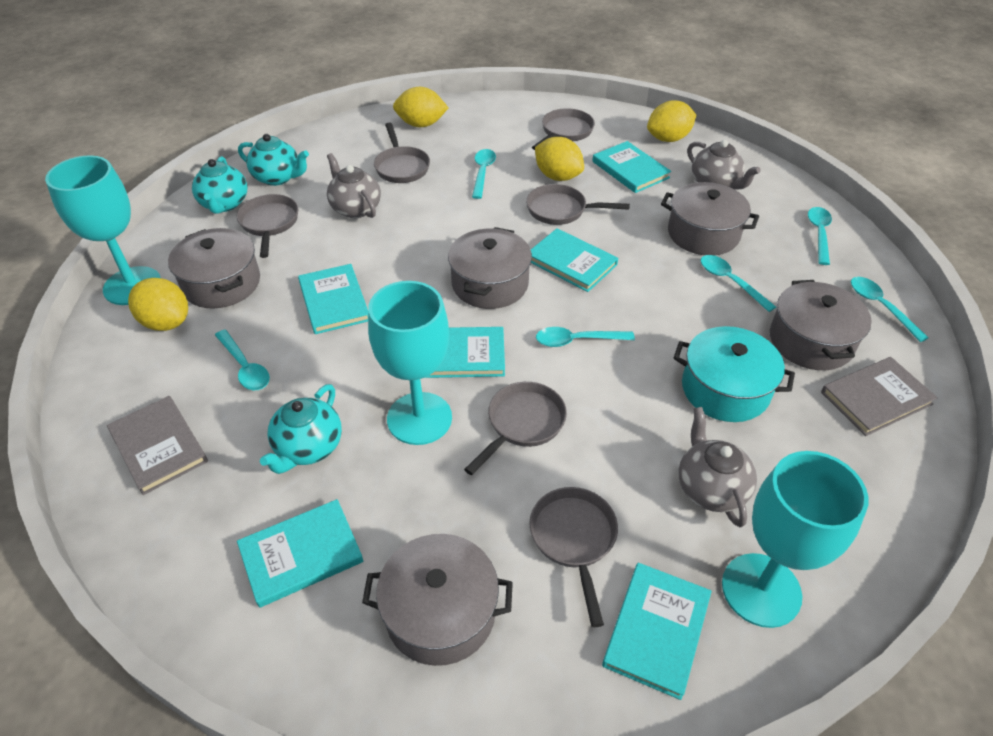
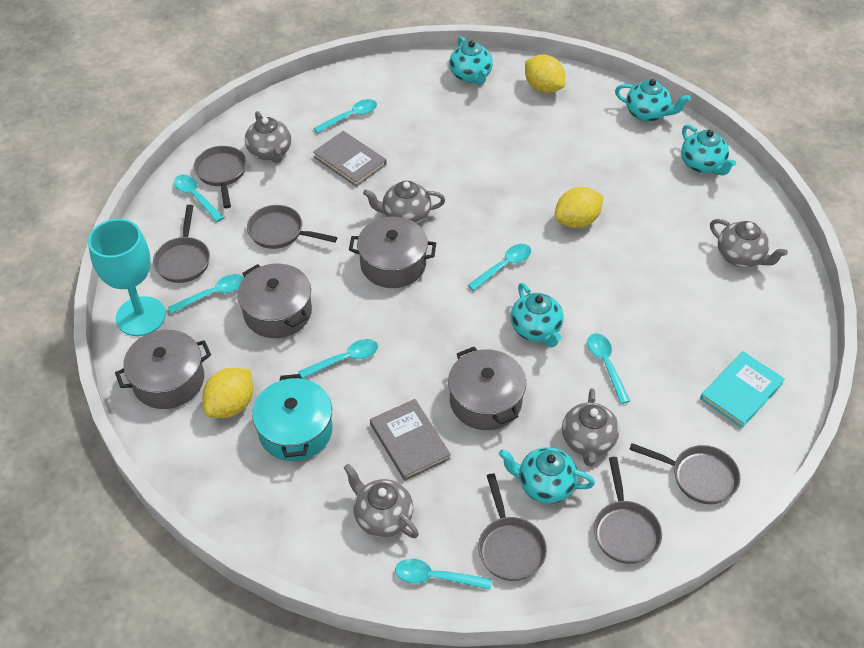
grey pot: 5 -> 4
grey teapot: 3 -> 5
turquoise book: 6 -> 1
turquoise goblet: 3 -> 1
turquoise spoon: 6 -> 7
turquoise teapot: 3 -> 5
yellow lemon: 4 -> 3

